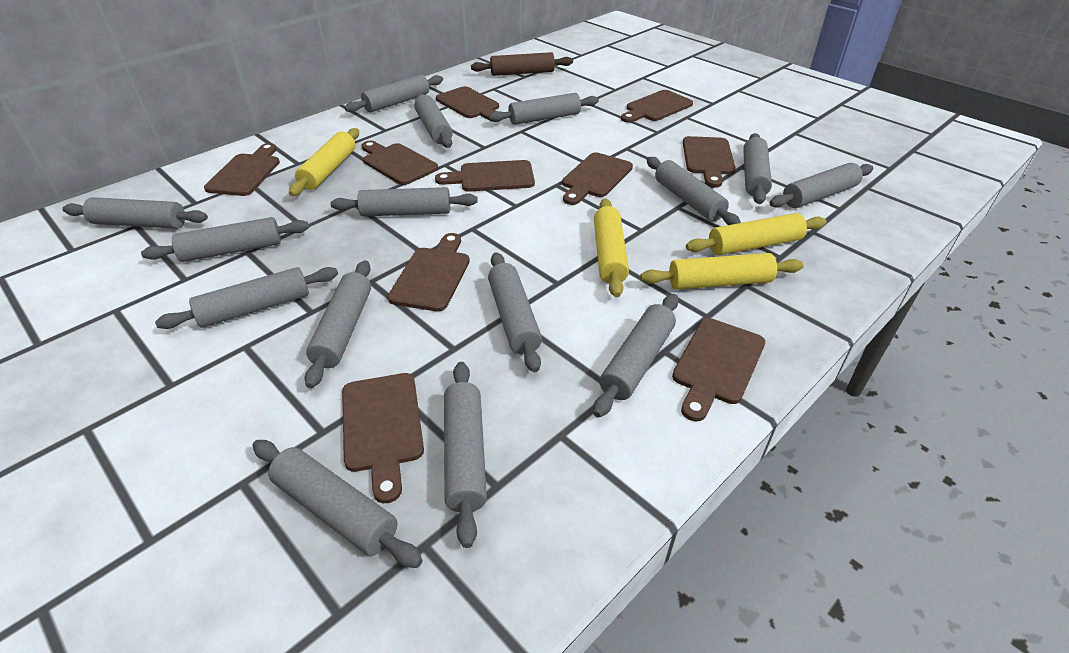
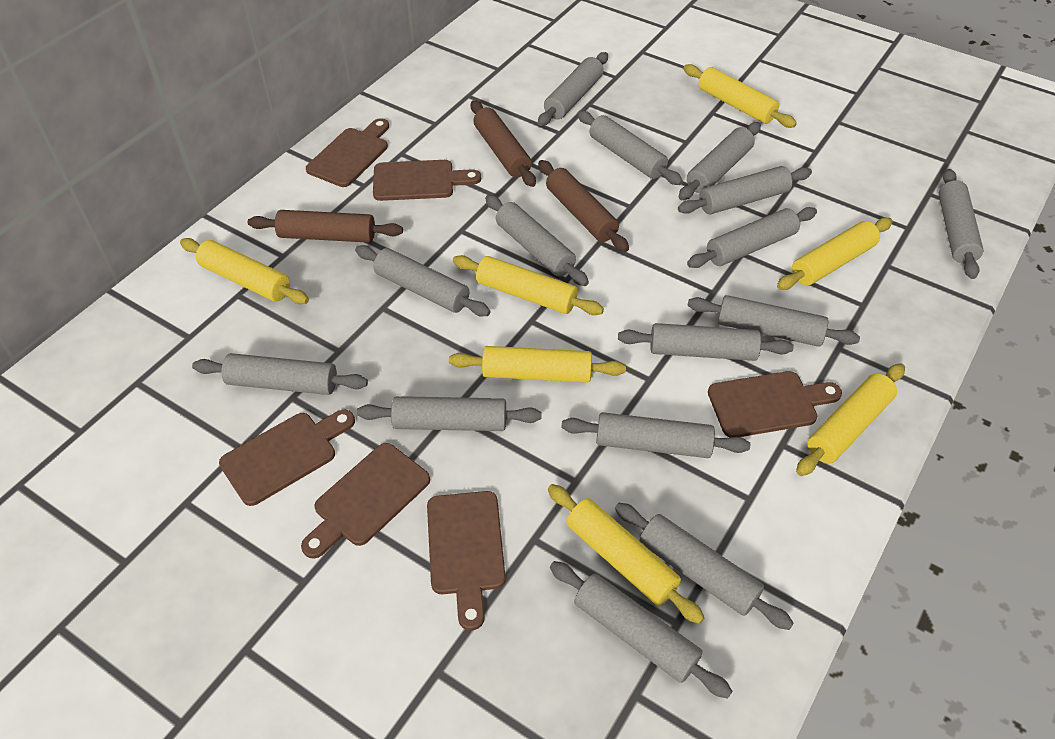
brown cutting board: 10 -> 6
brown rolling pin: 1 -> 3
yellow rolling pin: 4 -> 7

